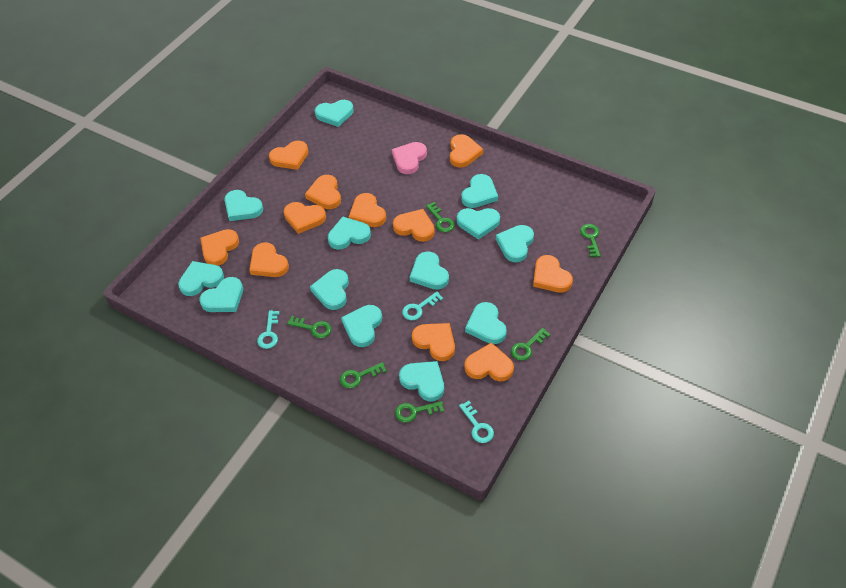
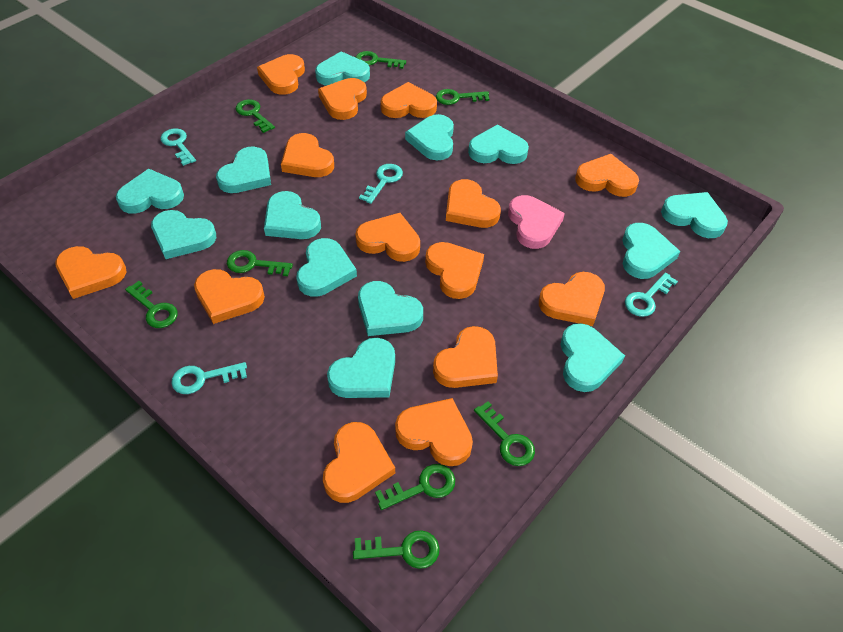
green key: 6 -> 8
orange heart: 11 -> 14
turquoise key: 3 -> 4

